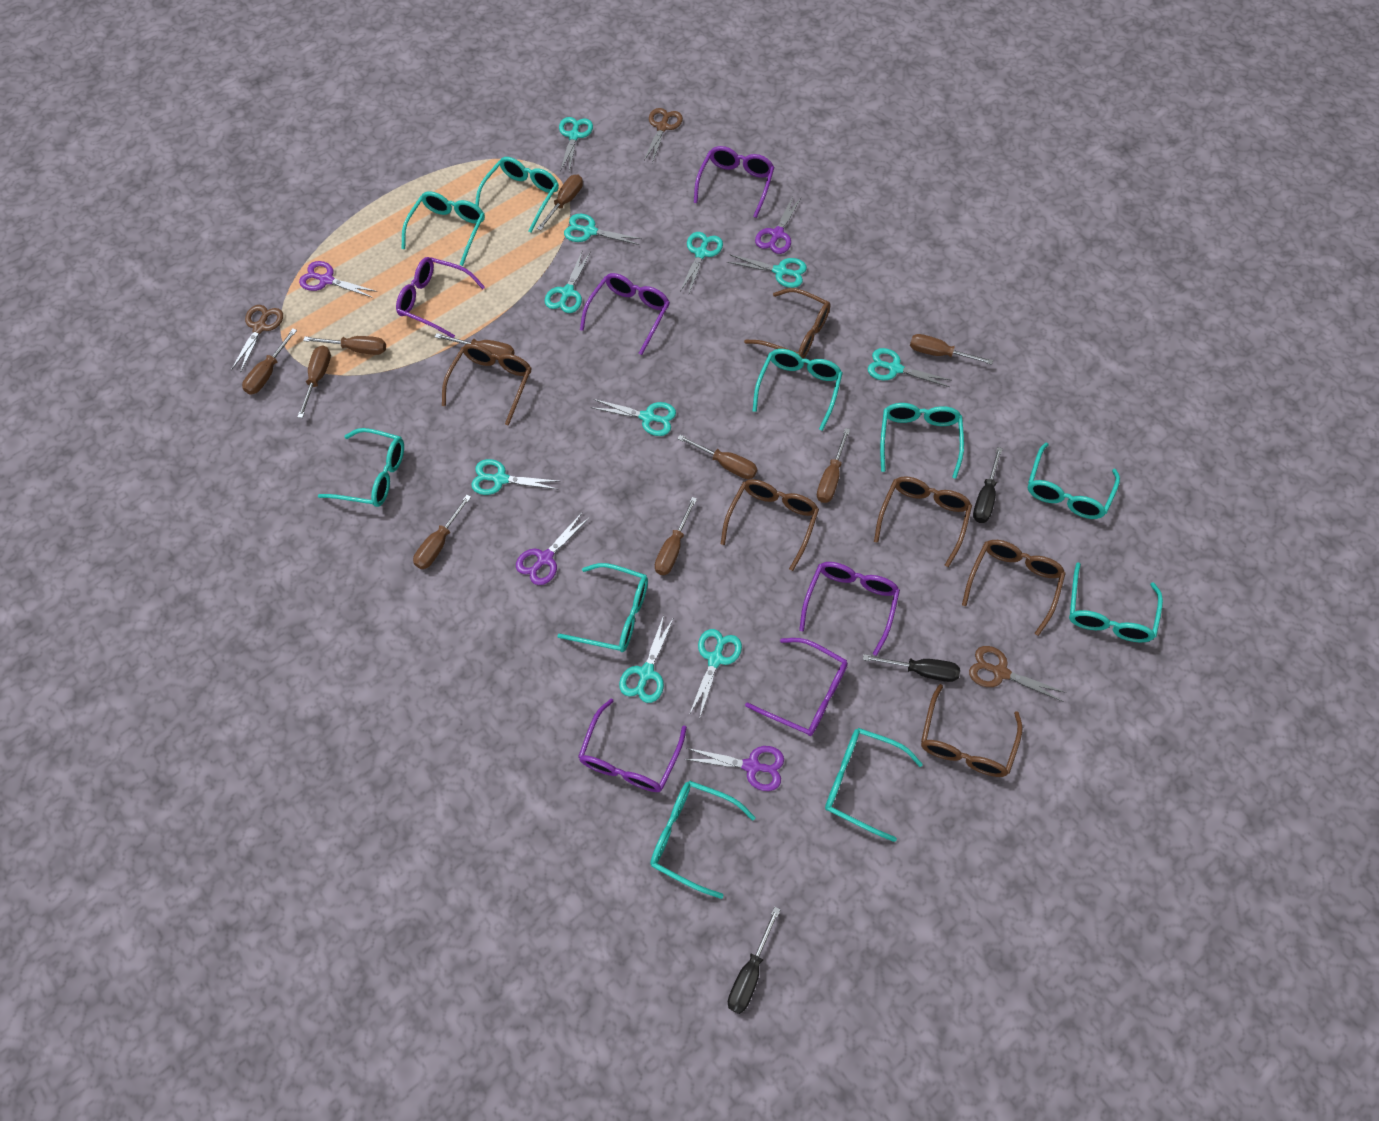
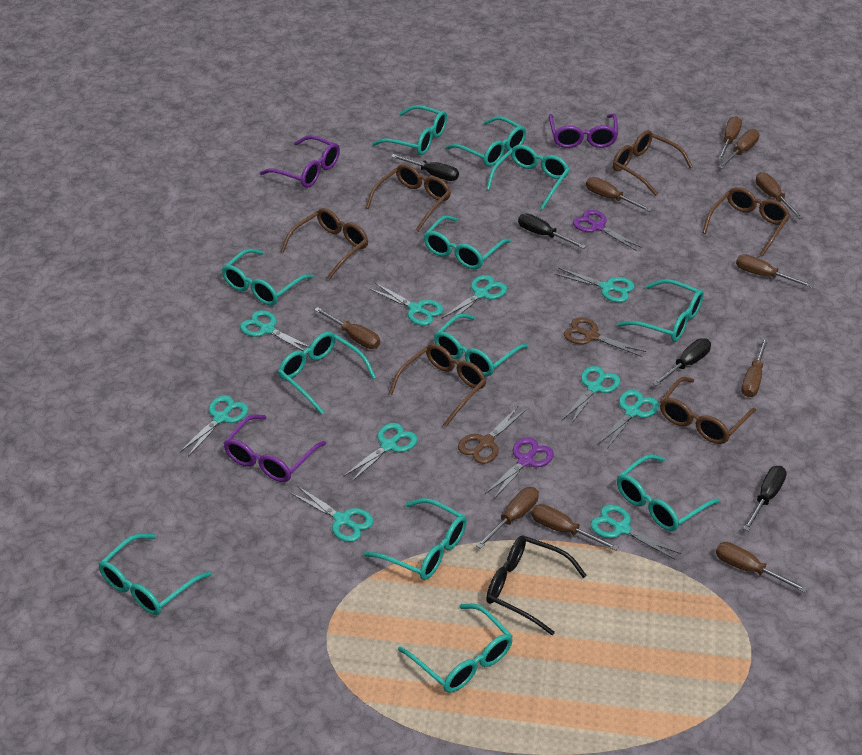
black glasses: 0 -> 1
black screwdriver: 3 -> 4
brown scissors: 3 -> 2
purple glasses: 6 -> 3
purple scissors: 4 -> 2
turquoise glasses: 10 -> 12

